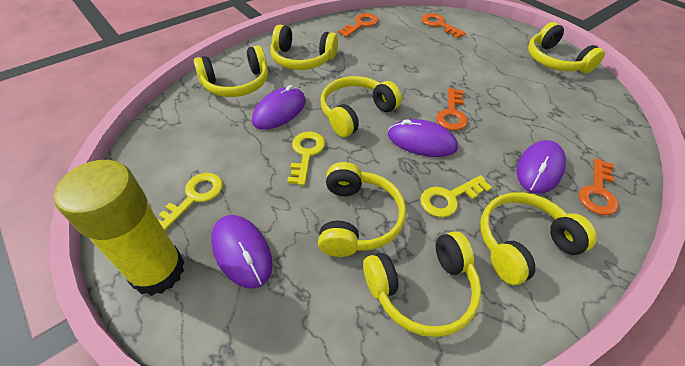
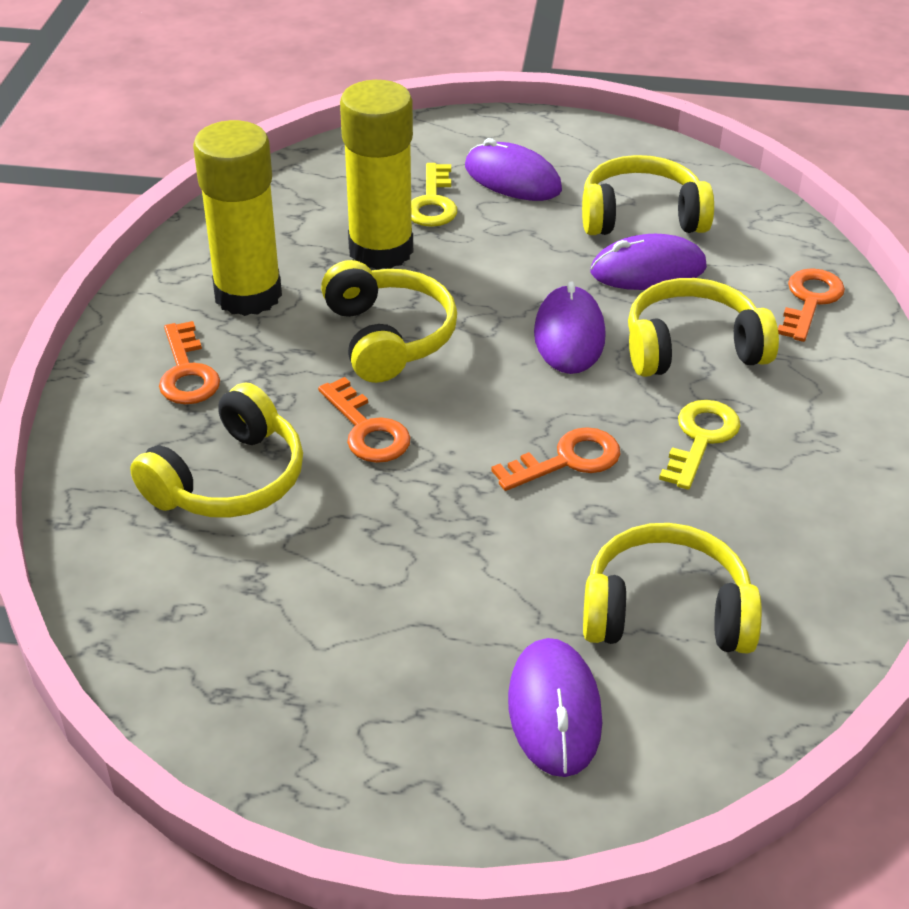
yellow glue stick: 1 -> 2
yellow headphones: 7 -> 5
yellow key: 3 -> 2

